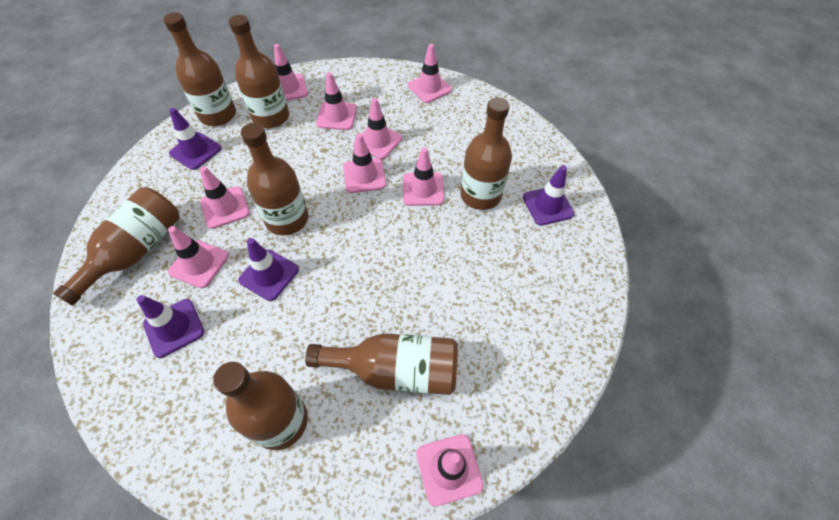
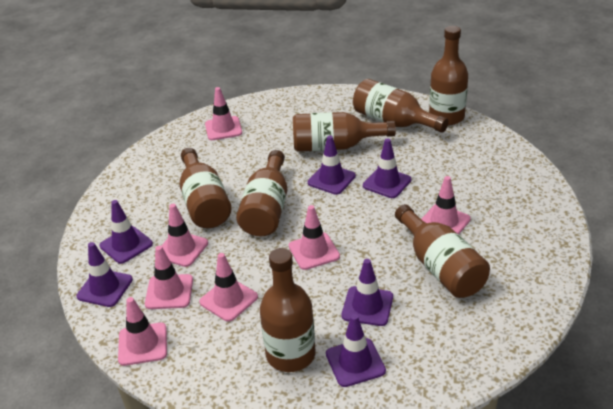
pink traffic cone: 9 -> 7
purple traffic cone: 4 -> 6

